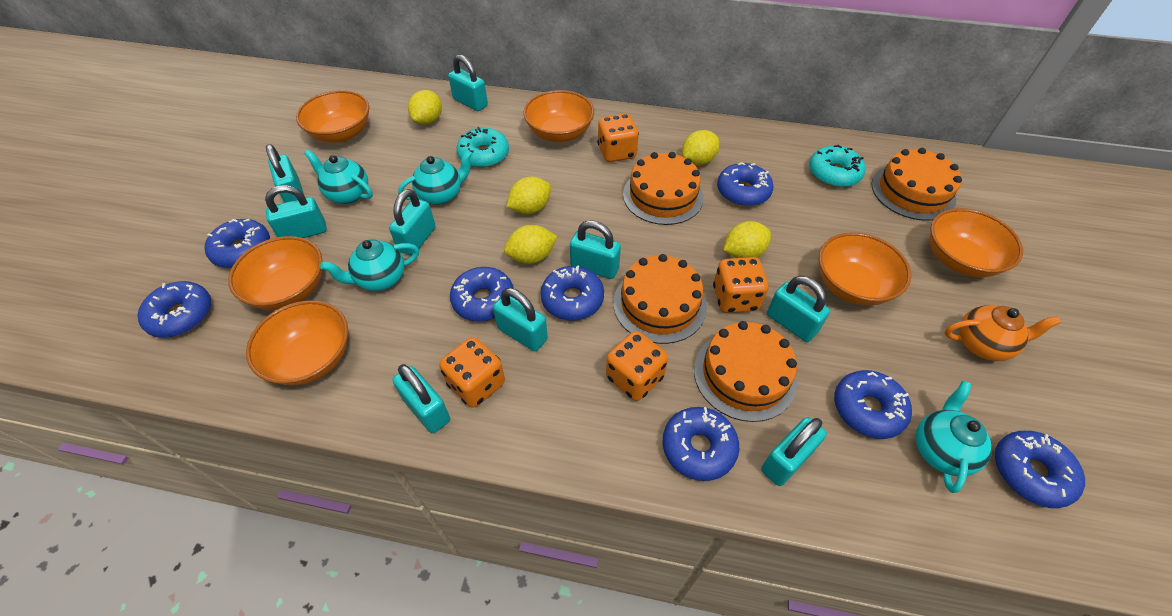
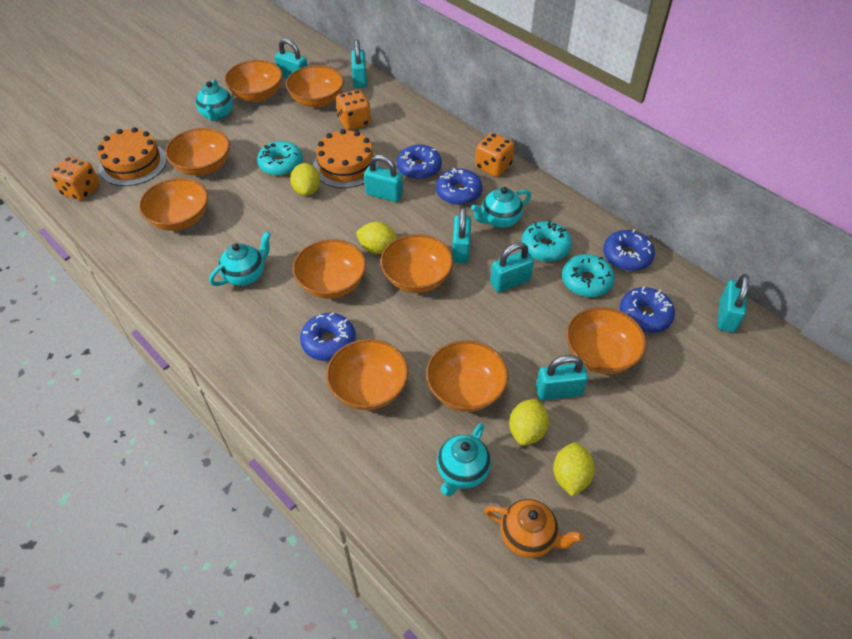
blue donut: 8 -> 5
orange bowl: 6 -> 9
orange cake: 4 -> 2
orange dice: 4 -> 3
turquoise donut: 2 -> 3
turquoise padlock: 9 -> 7
yellow lemon: 5 -> 4

